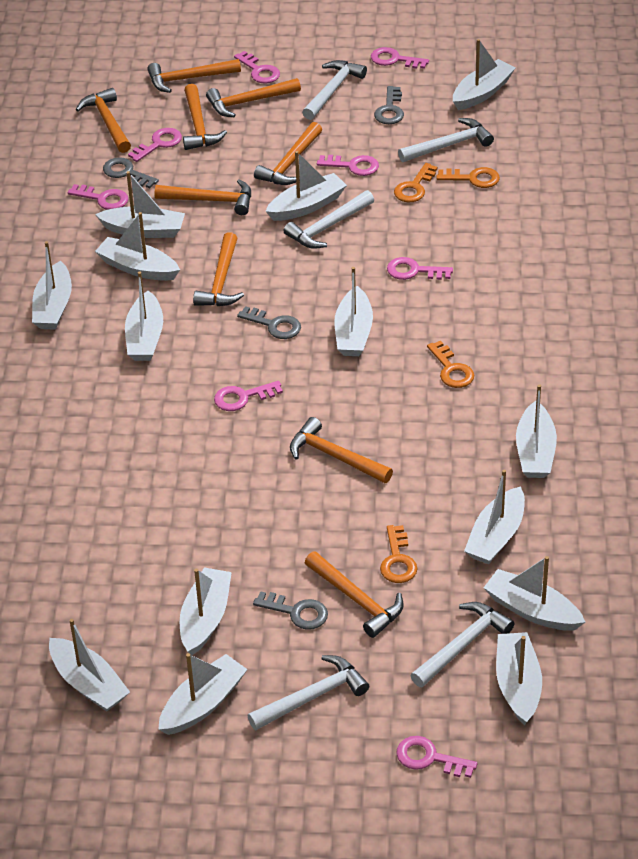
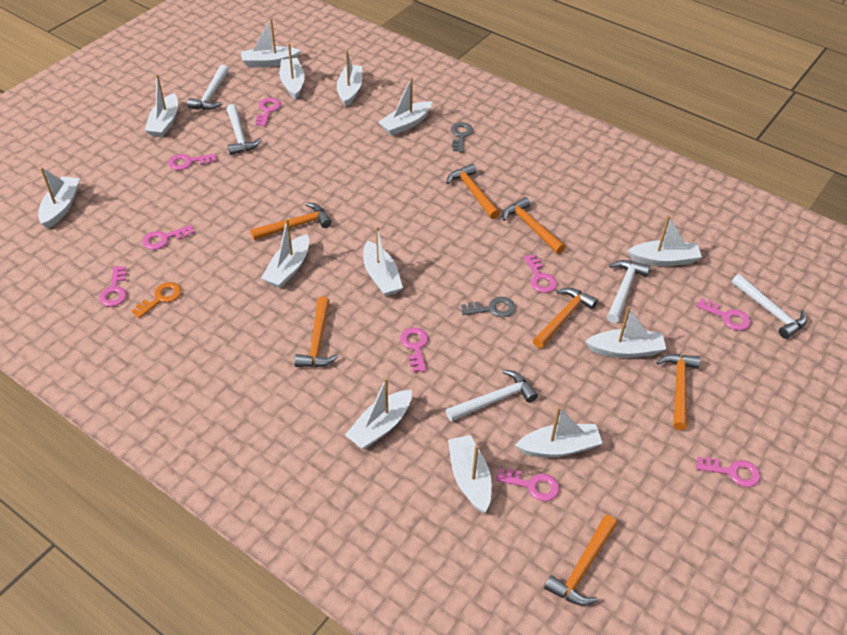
grey key: 4 -> 2
orange hammer: 9 -> 7
orange key: 4 -> 1
pink key: 8 -> 9
white boat: 14 -> 13

